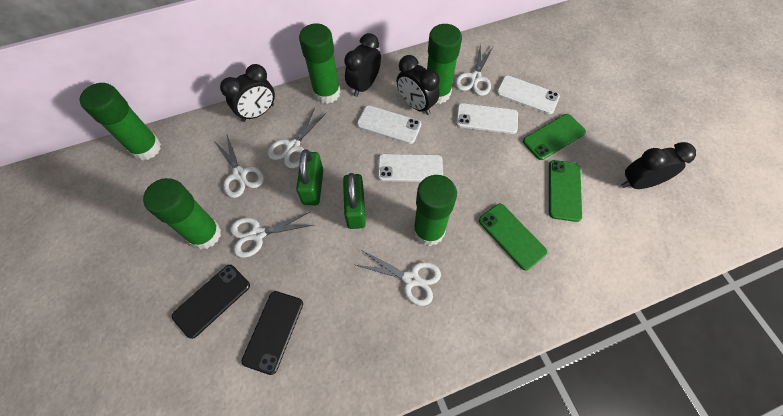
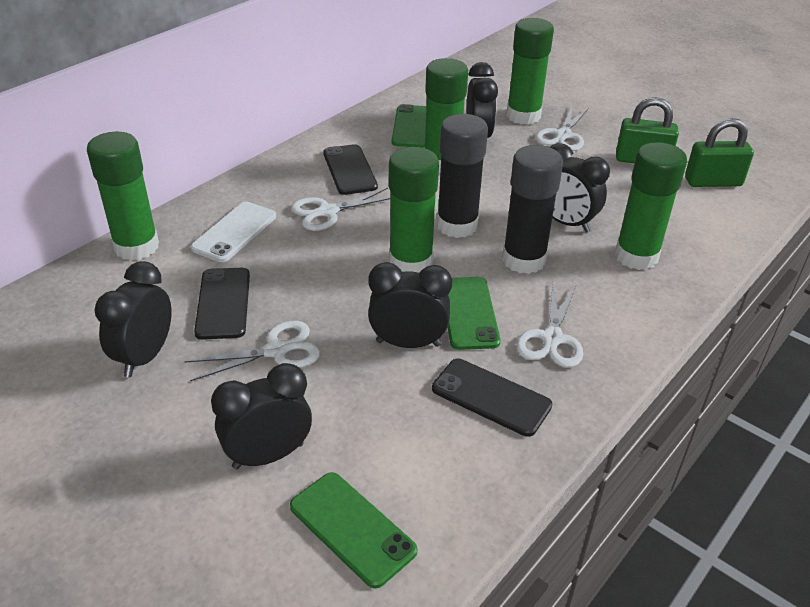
black clock: 4 -> 5
black glue stick: 0 -> 2
black phone: 2 -> 3
white phone: 4 -> 1
white scissors: 5 -> 4

